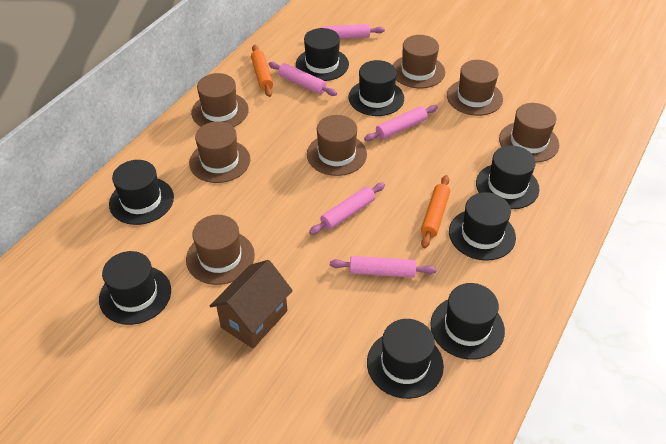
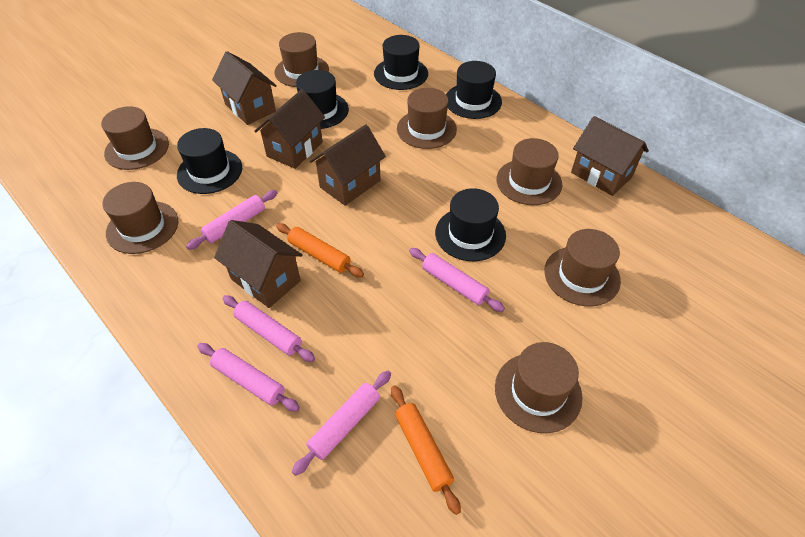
black hat: 8 -> 5
brown house: 1 -> 5

